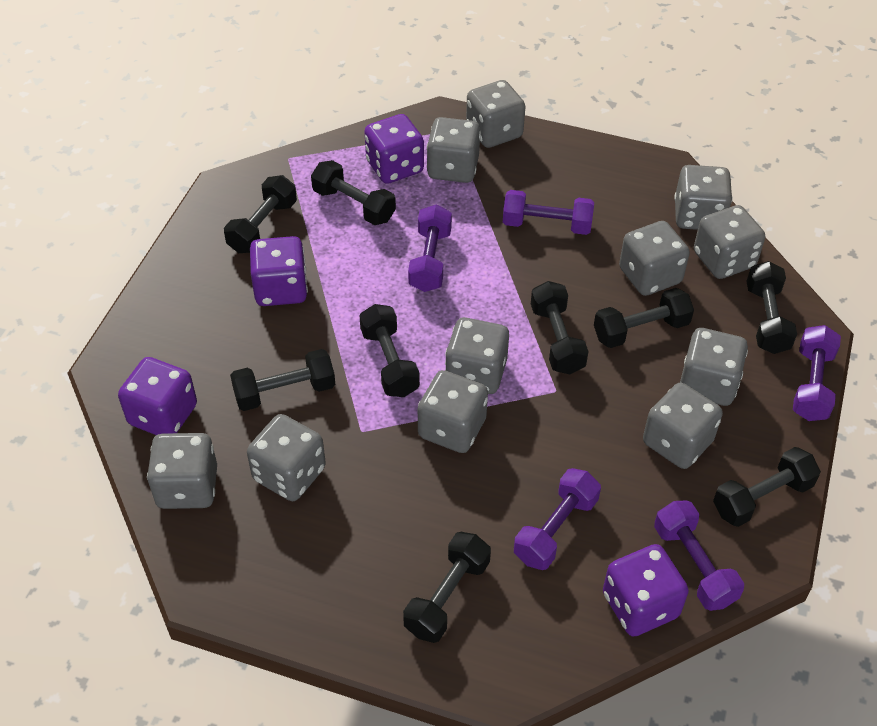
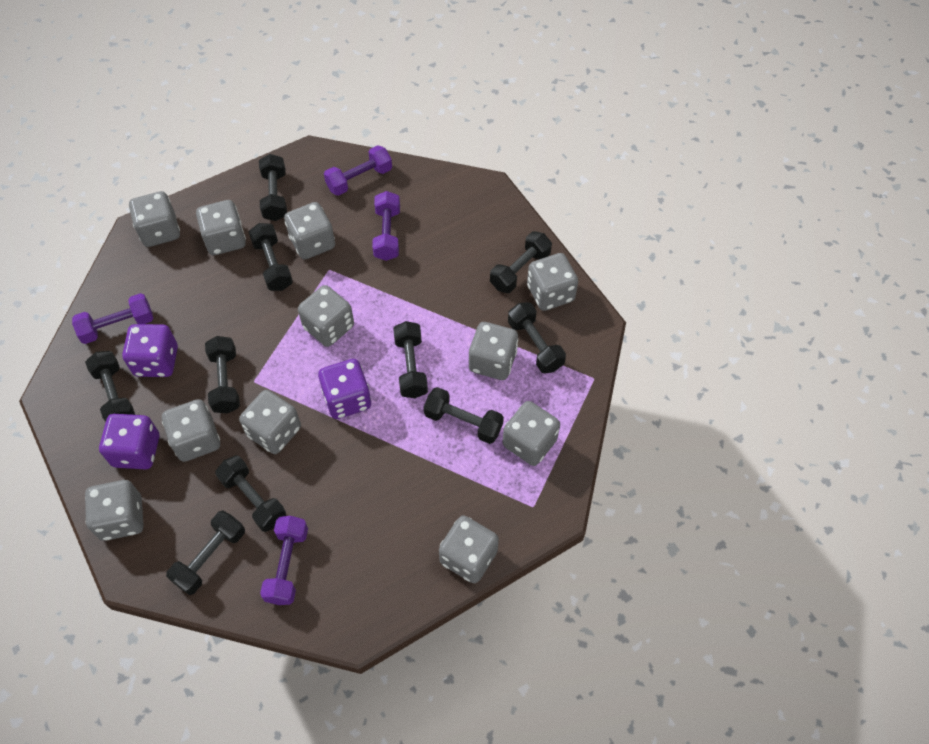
black dumbbell: 9 -> 10
purple dice: 4 -> 3
purple dumbbell: 5 -> 4

